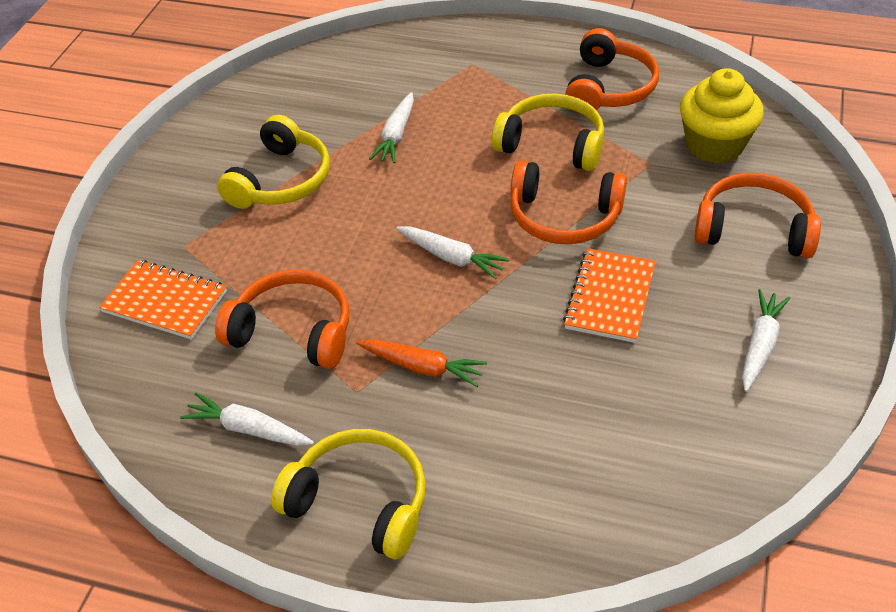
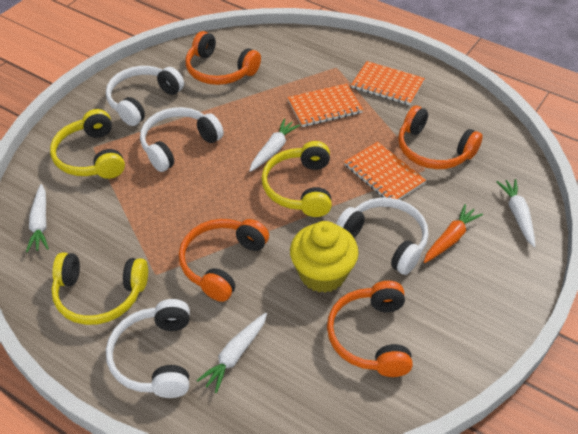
orange notebook: 2 -> 3
white headphones: 0 -> 4

